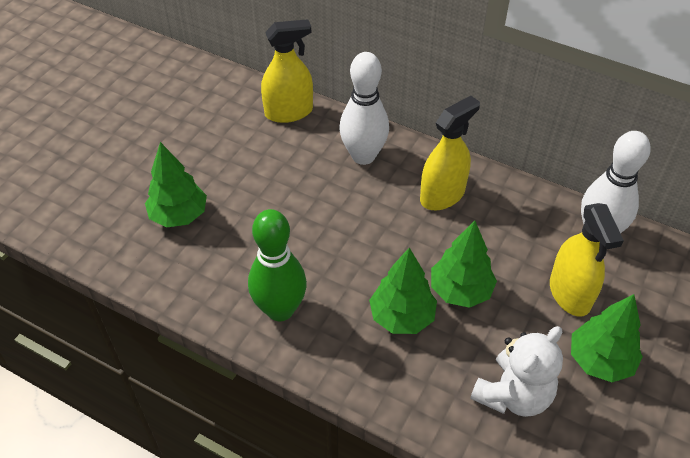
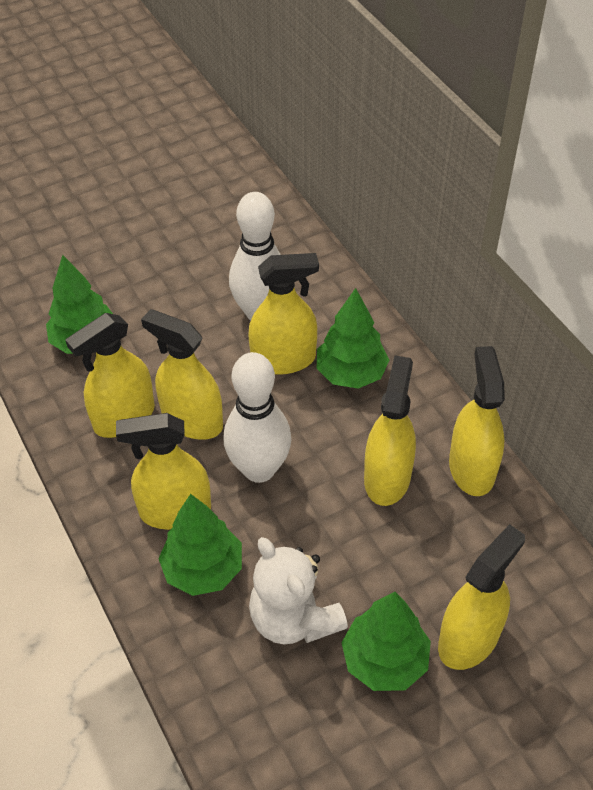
green bowling pin: 1 -> 0
yellow spray bottle: 3 -> 7

